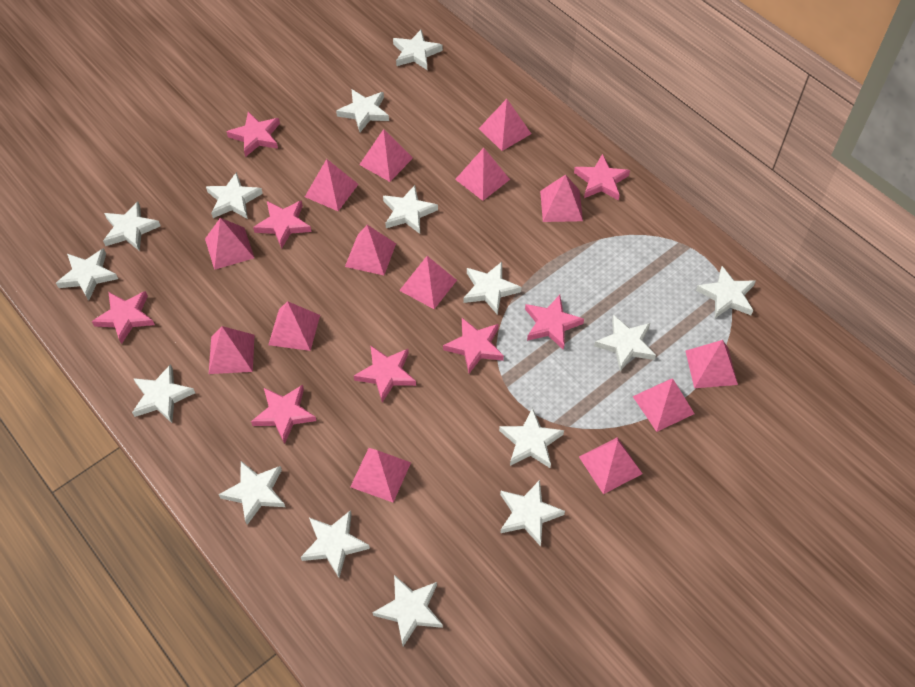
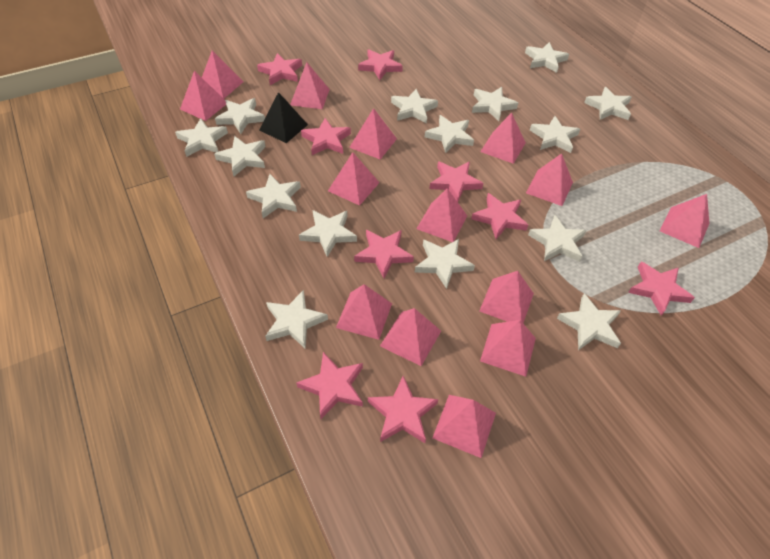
black pyramid: 0 -> 1
pink star: 8 -> 9

